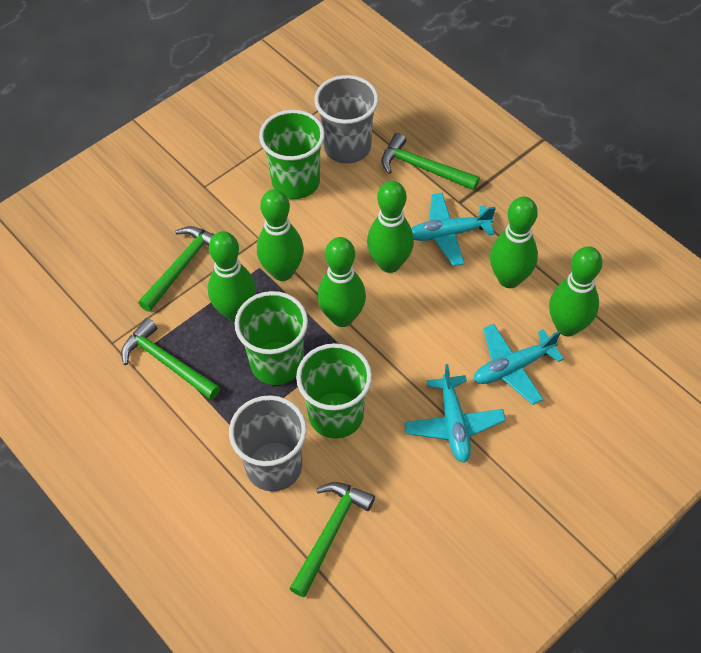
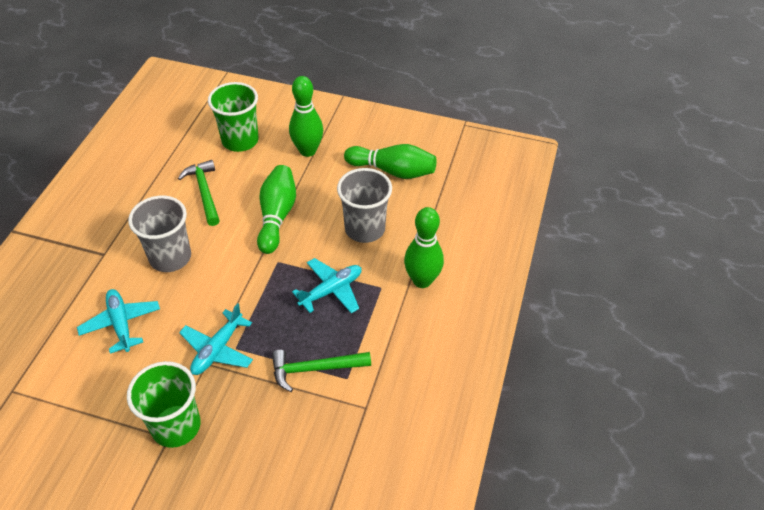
green bowling pin: 6 -> 4
green cup: 3 -> 2
green hammer: 4 -> 2

